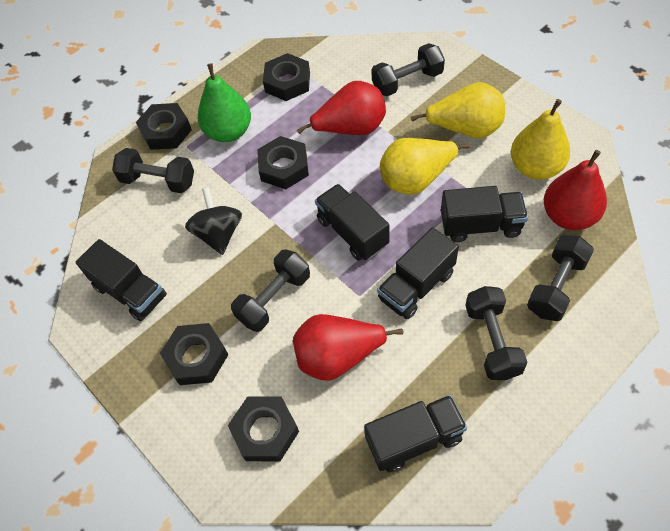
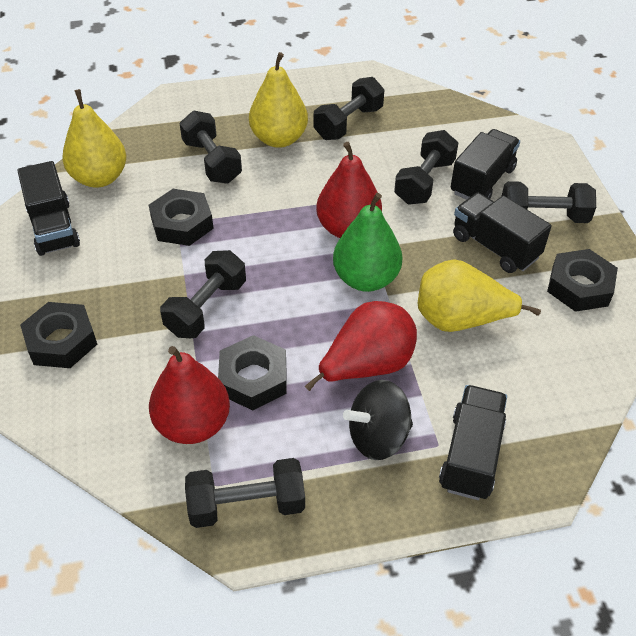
black dumbbell: 5 -> 6
black nut: 5 -> 4
black truck: 5 -> 4

